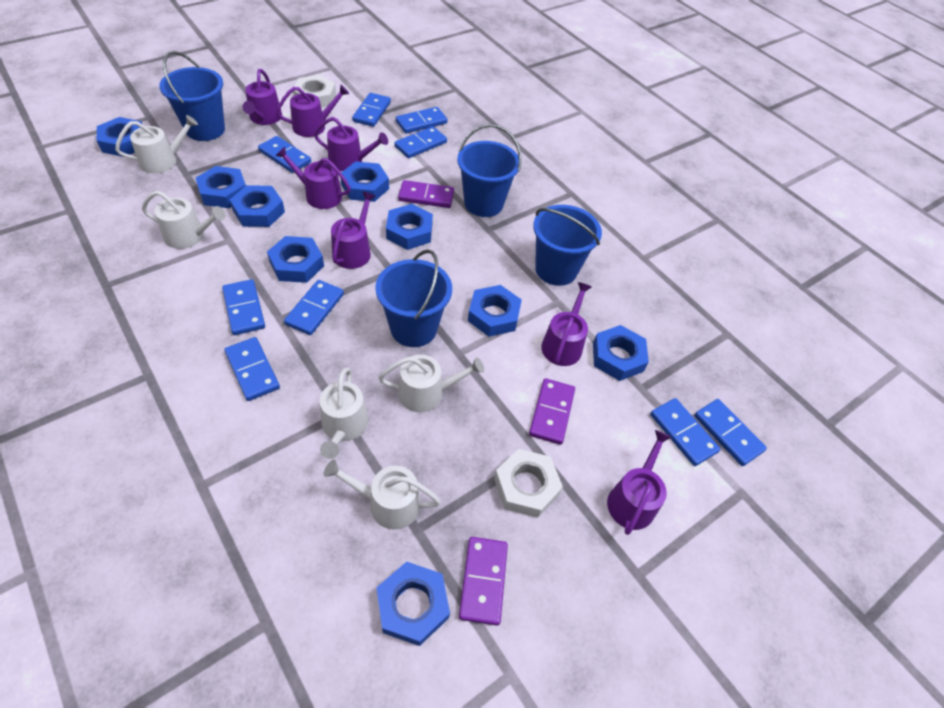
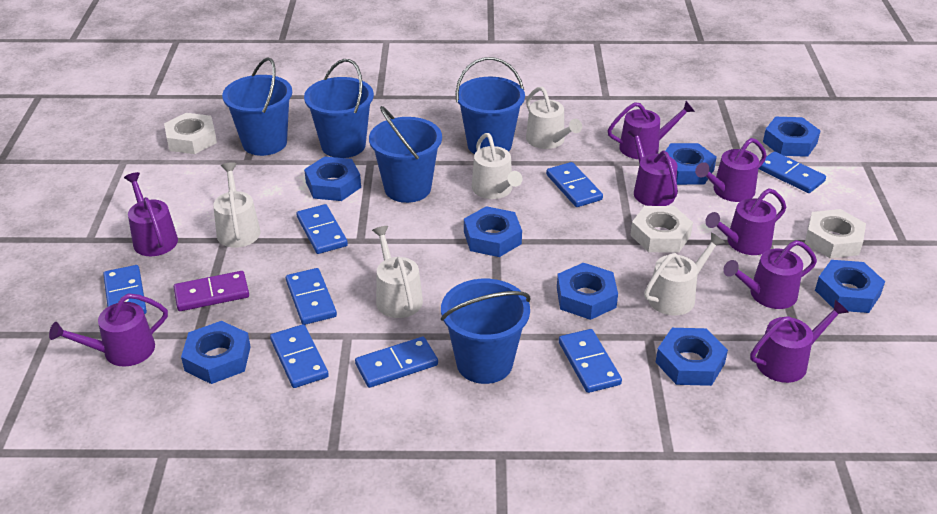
blue bucket: 4 -> 5
blue domino: 9 -> 8
blue nut: 9 -> 8
purple domino: 3 -> 1
purple watering can: 7 -> 8
white nut: 2 -> 3

